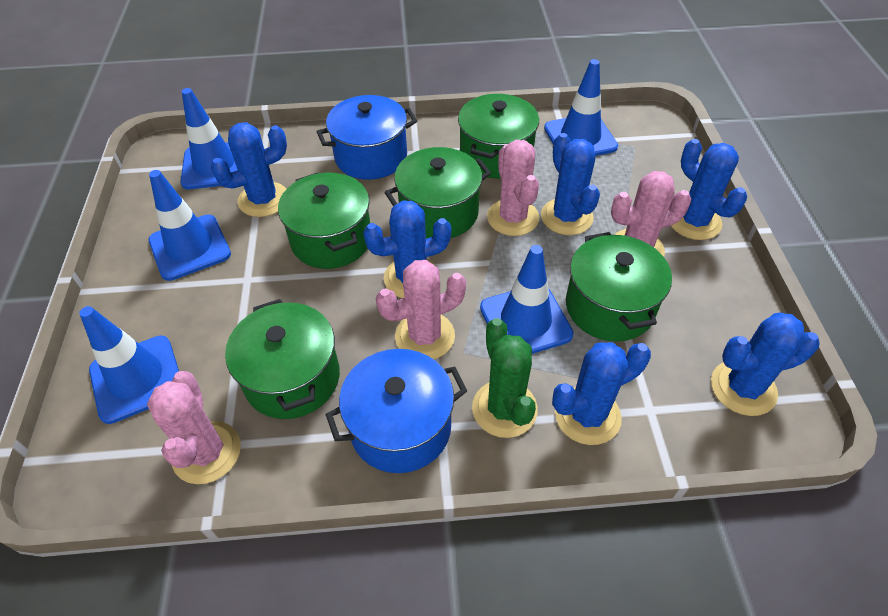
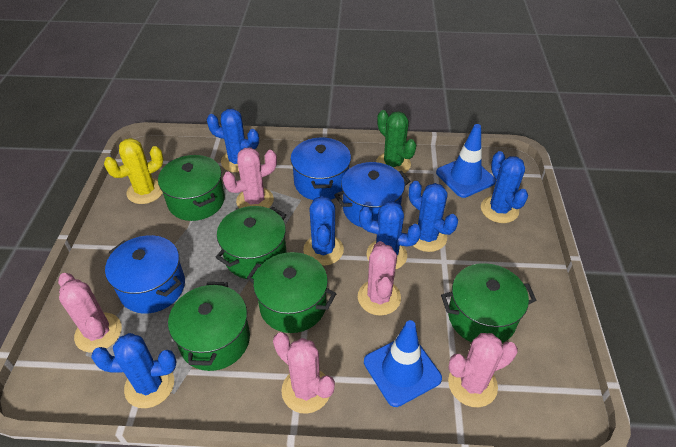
blue pot: 2 -> 3
blue traffic cone: 5 -> 2
pink cactus: 4 -> 5
yellow cactus: 0 -> 1

